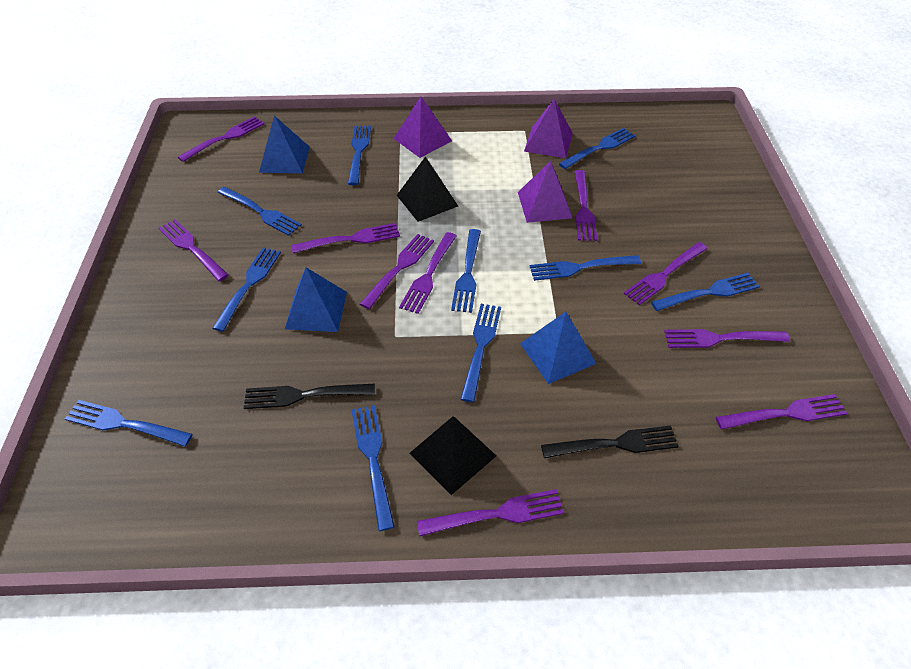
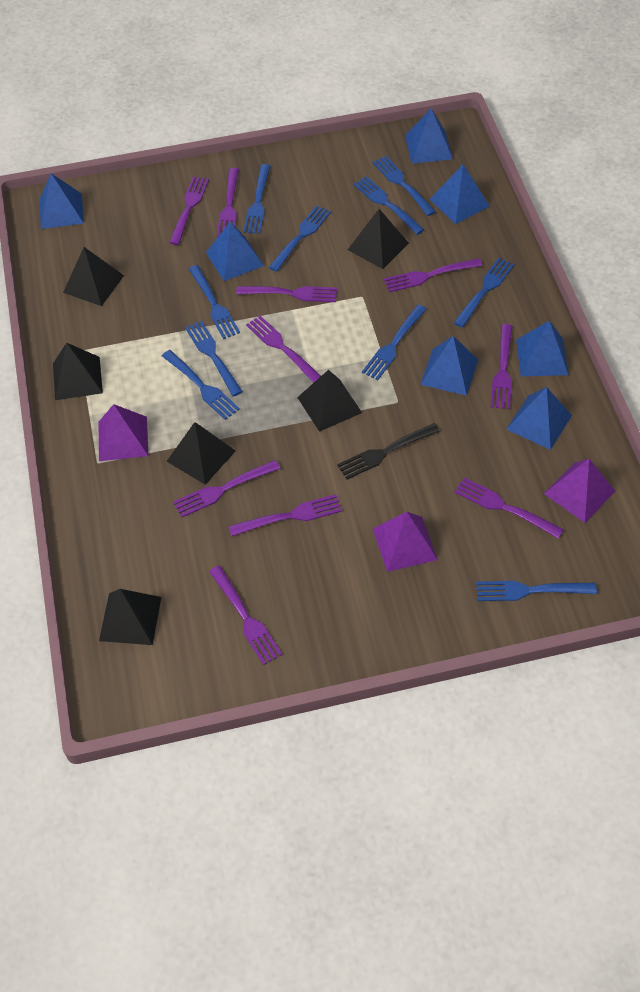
black fork: 2 -> 1
black pyramid: 2 -> 6
blue pyramid: 3 -> 7

